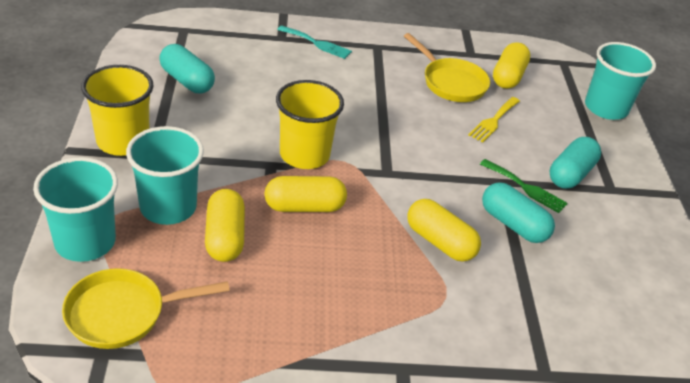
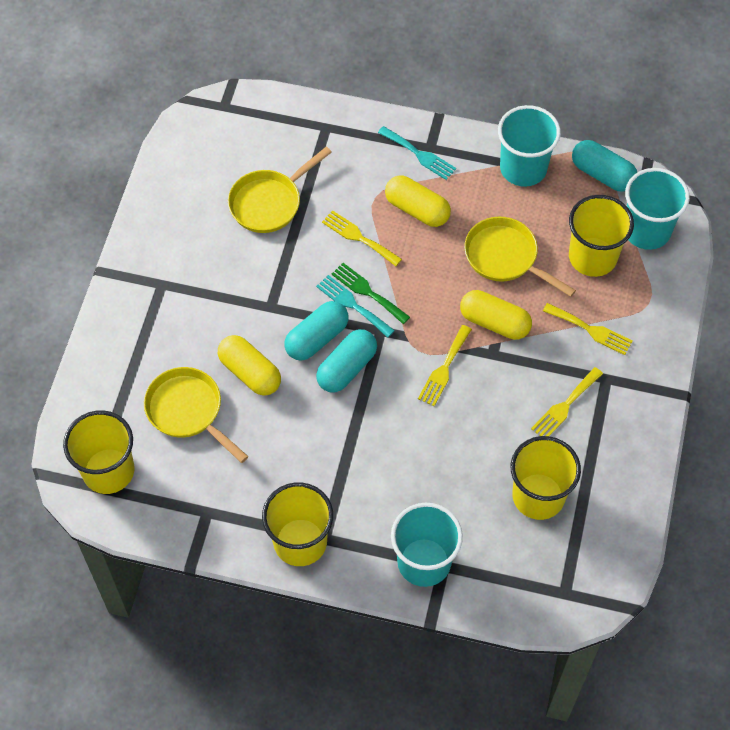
turquoise fork: 1 -> 2
yellow capsule: 4 -> 3
yellow cup: 2 -> 4
yellow fork: 1 -> 4
yellow pan: 2 -> 3

